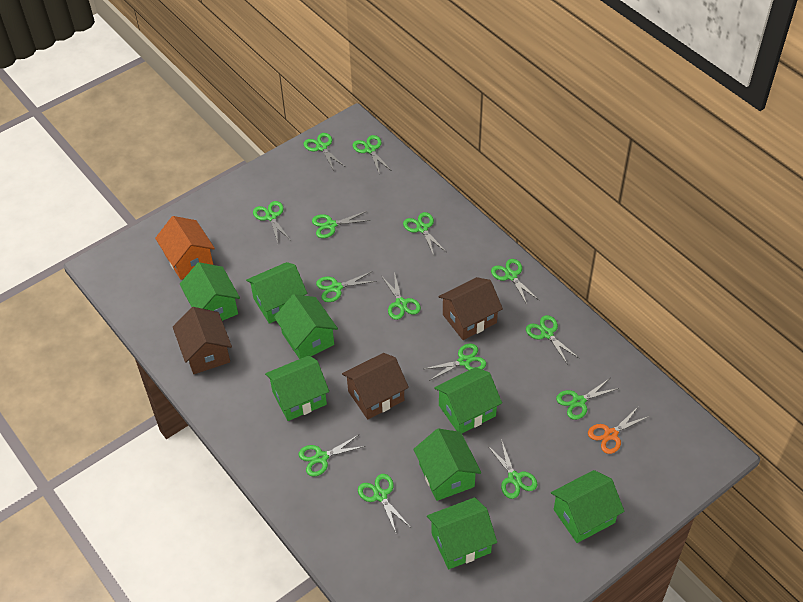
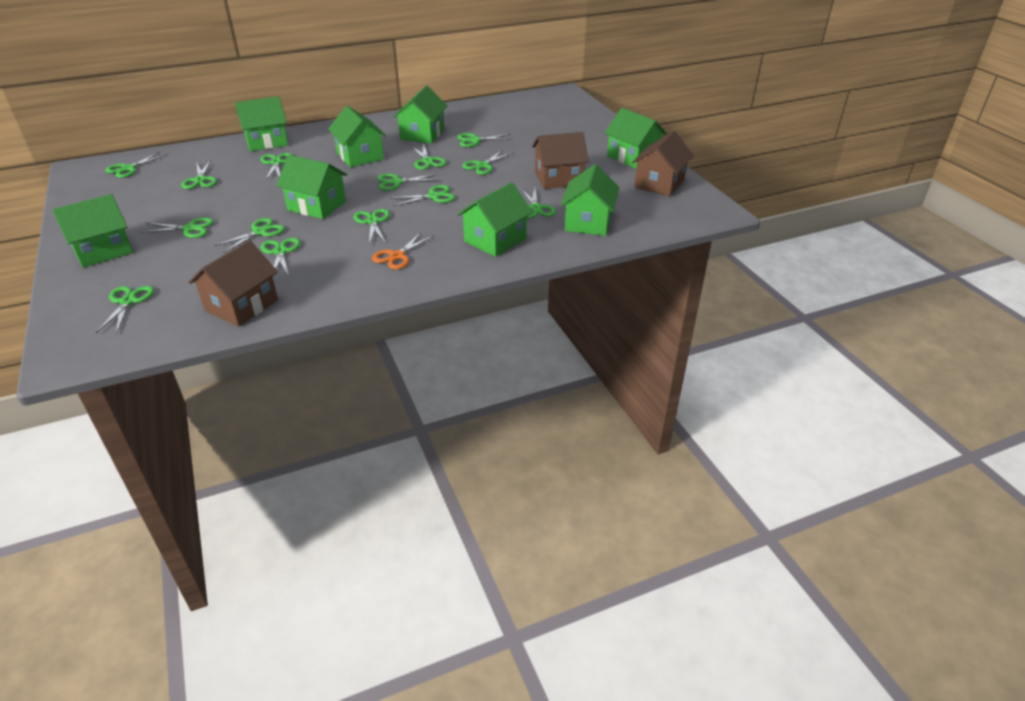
orange house: 1 -> 0

